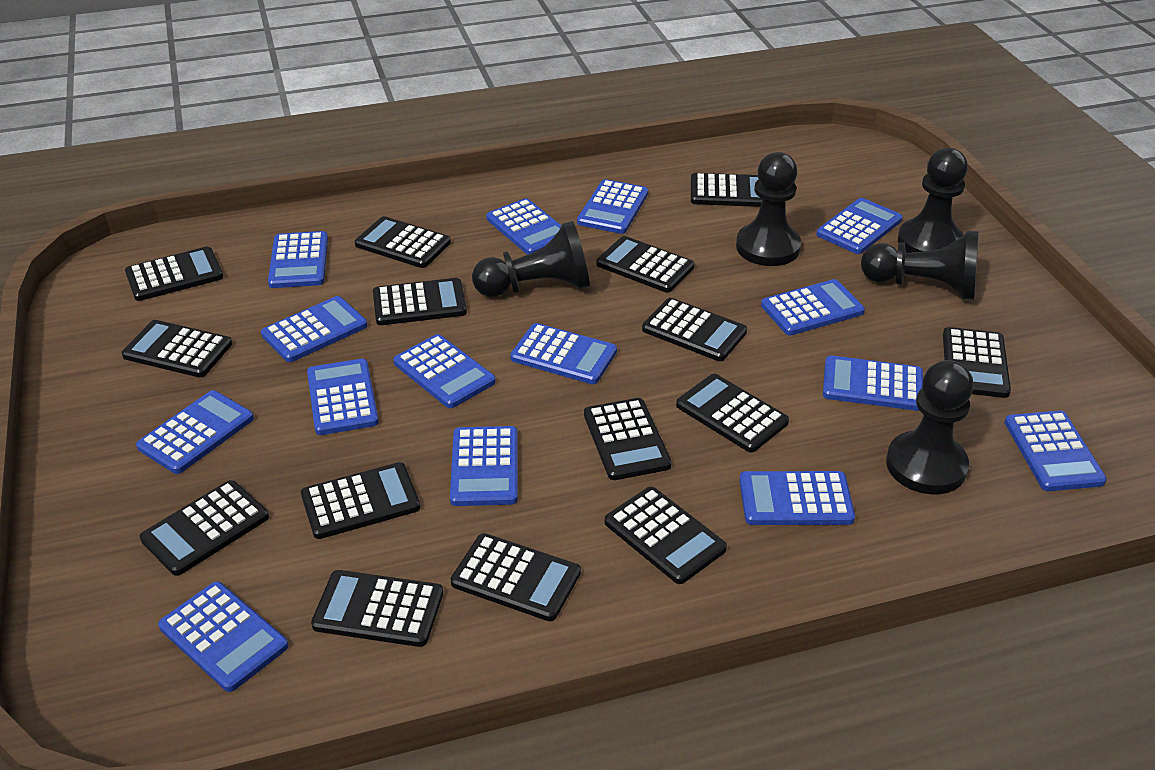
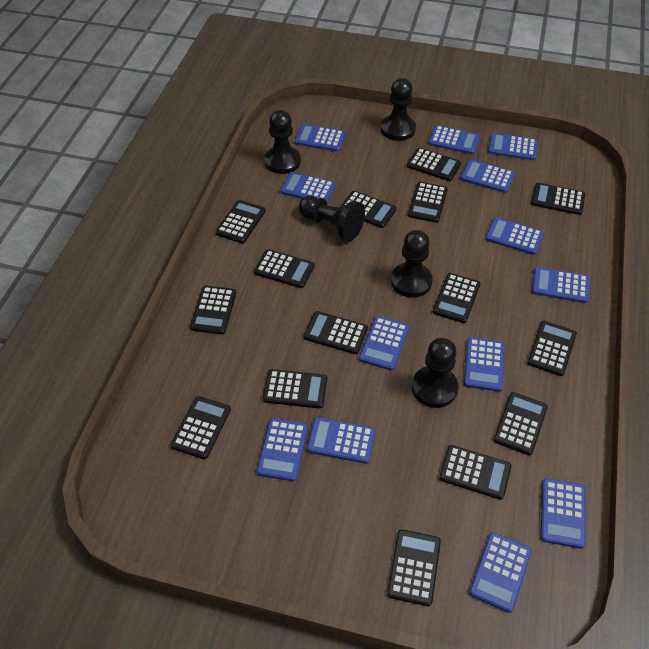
blue calculator: 15 -> 13

